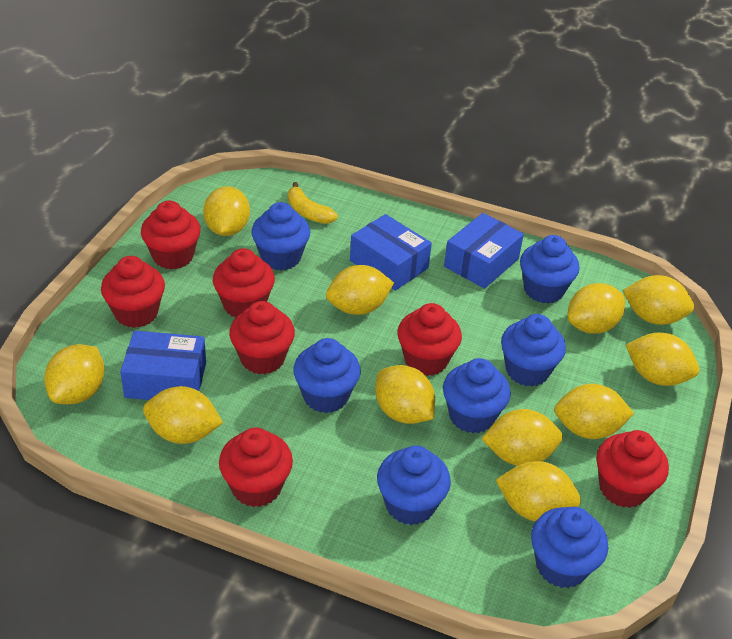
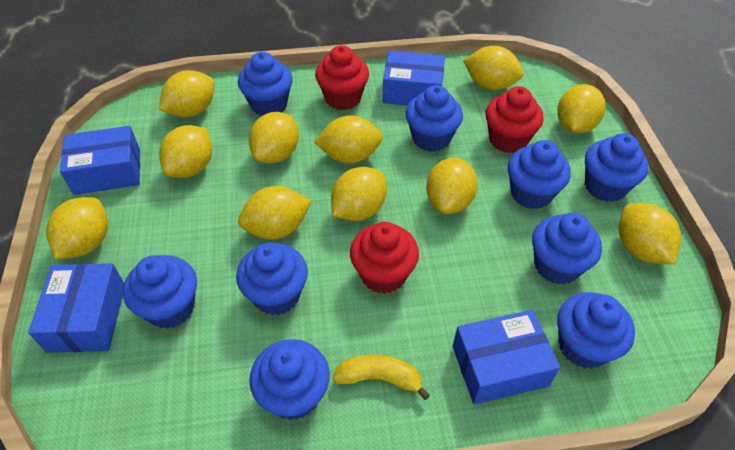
blue box: 3 -> 4
blue cupcake: 7 -> 9
red cupcake: 7 -> 3

